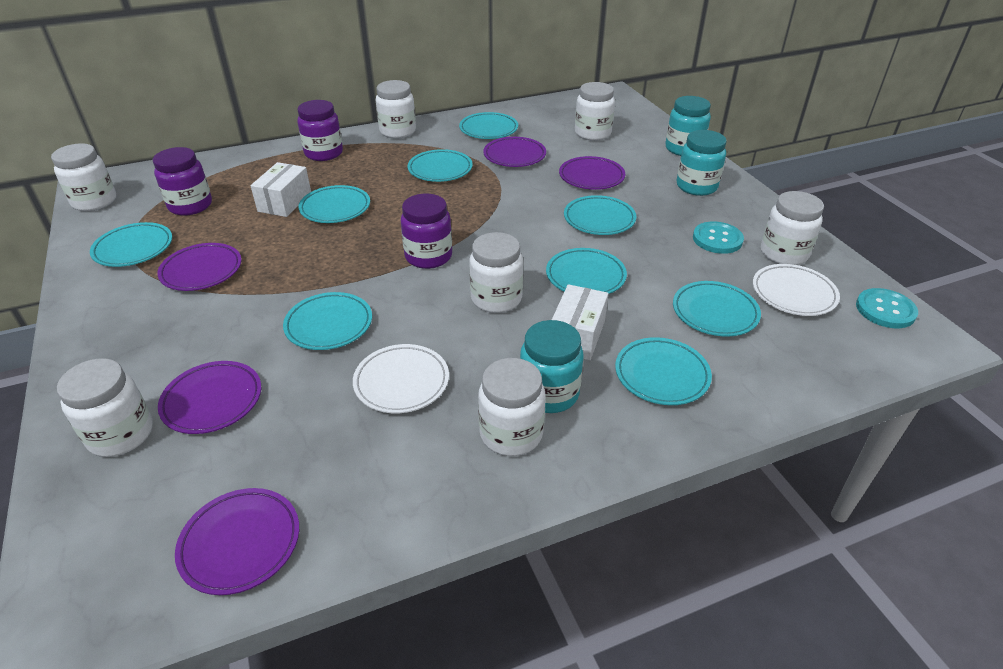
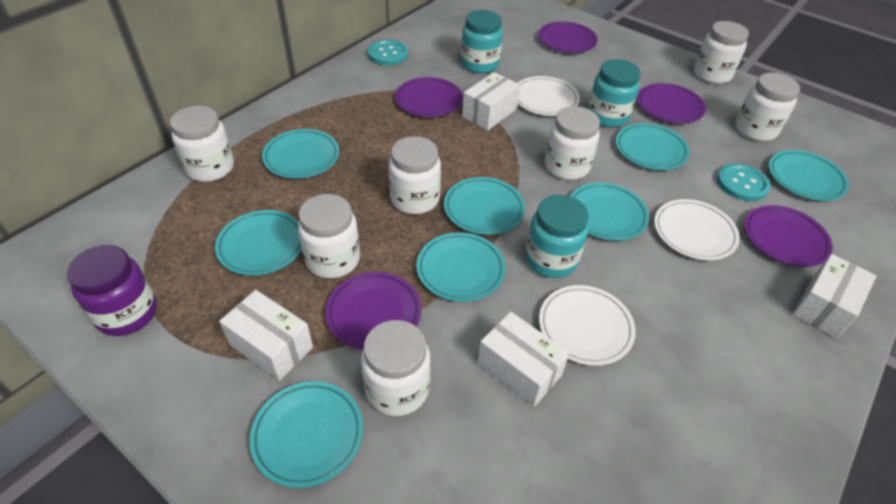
purple jar: 3 -> 1
turquoise plate: 9 -> 8
white box: 2 -> 4
white plate: 2 -> 3

